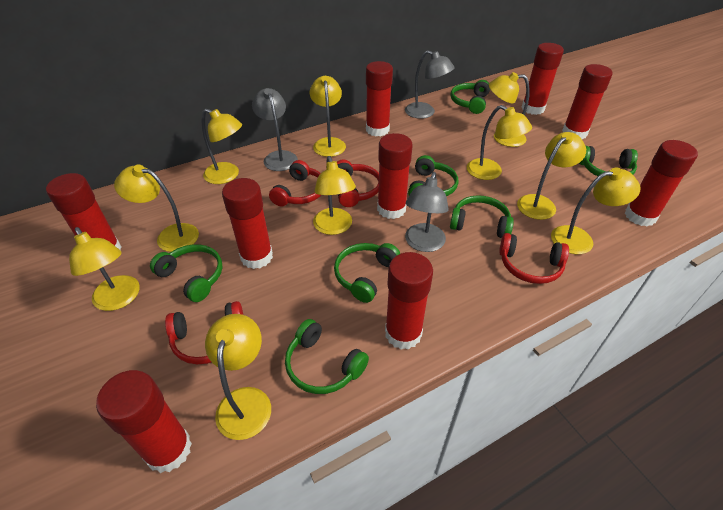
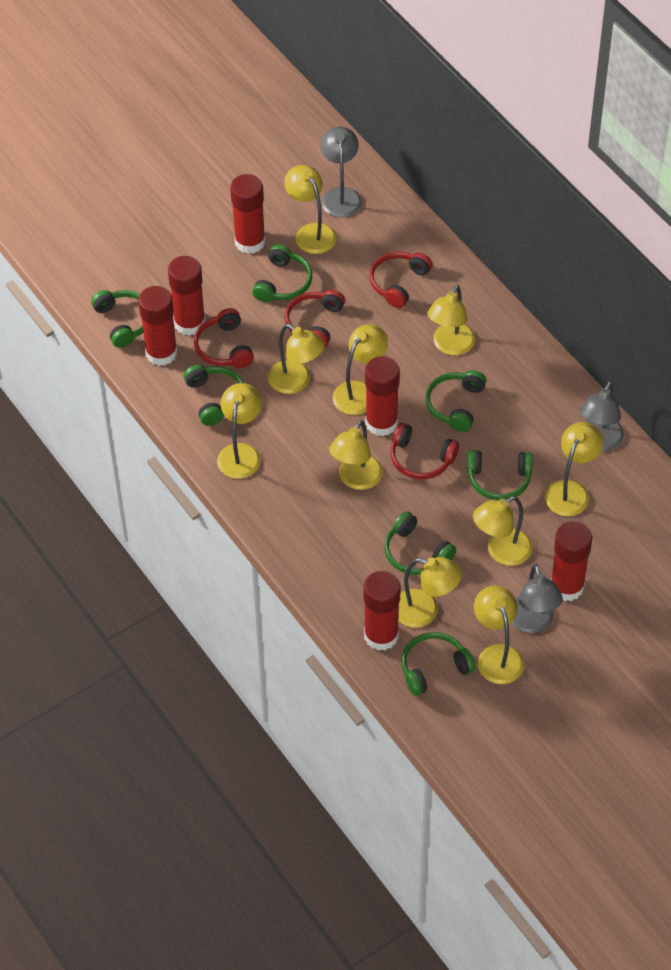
red glue stick: 9 -> 6

